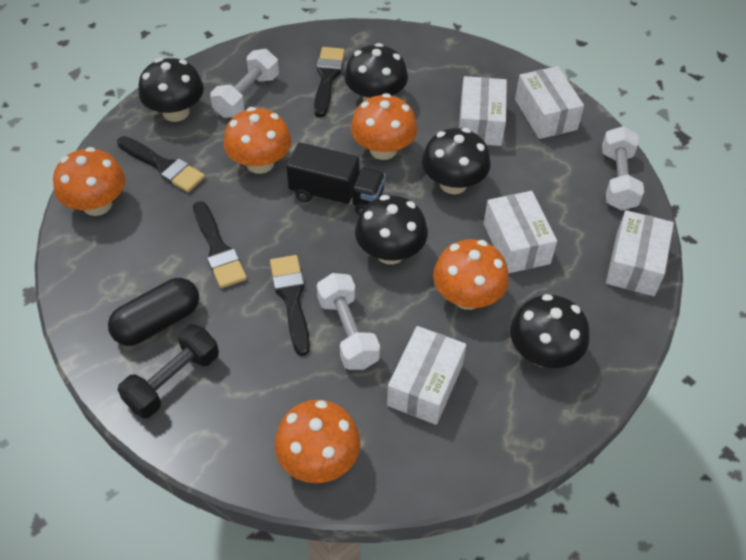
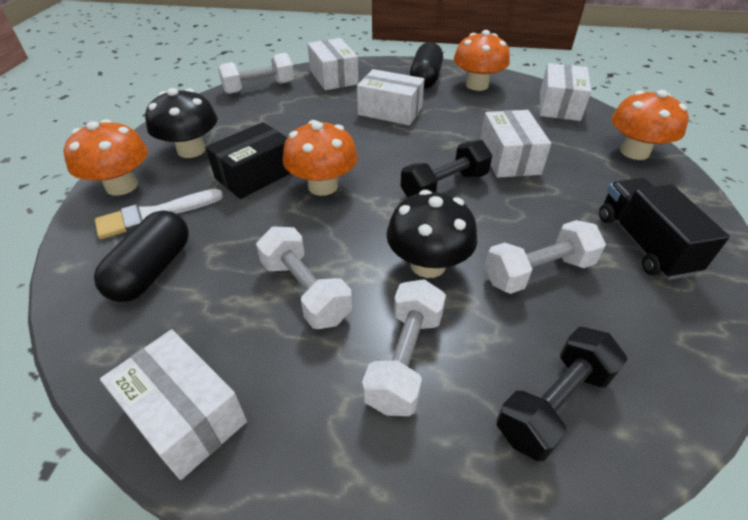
black box: 0 -> 1
black brush: 4 -> 0
black capsule: 1 -> 2
black dumbbell: 1 -> 2
black mushroom: 5 -> 2
orange mushroom: 5 -> 4
white brush: 0 -> 1
white dumbbell: 3 -> 4

